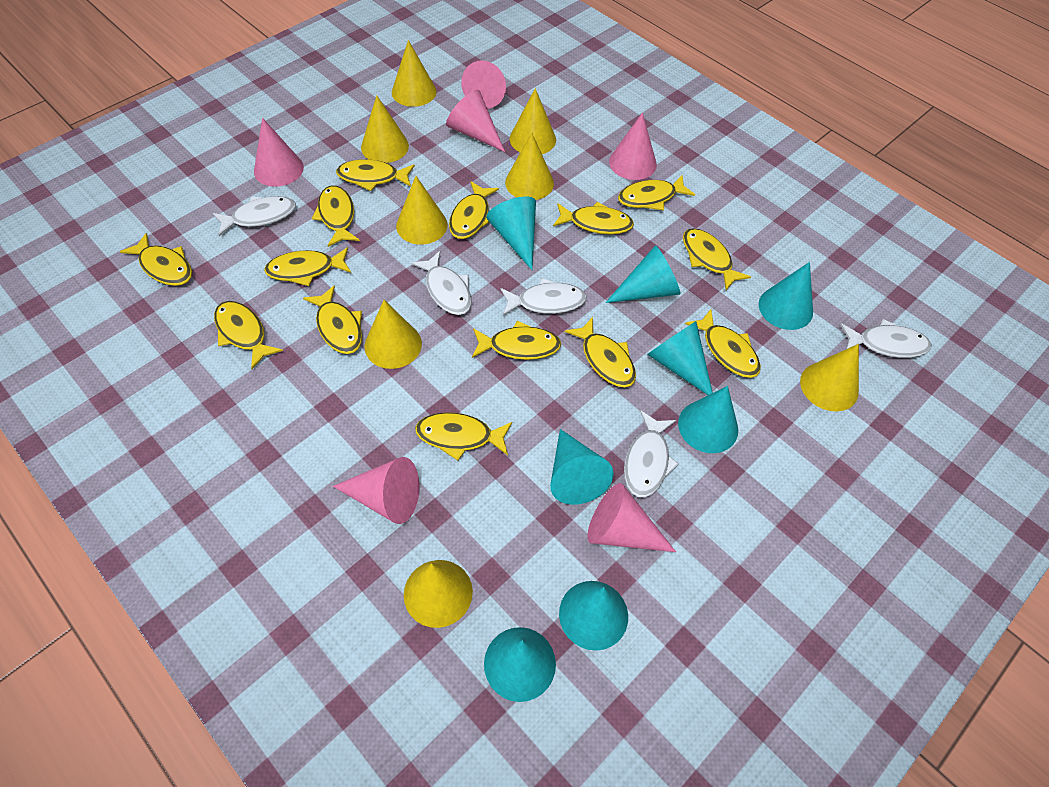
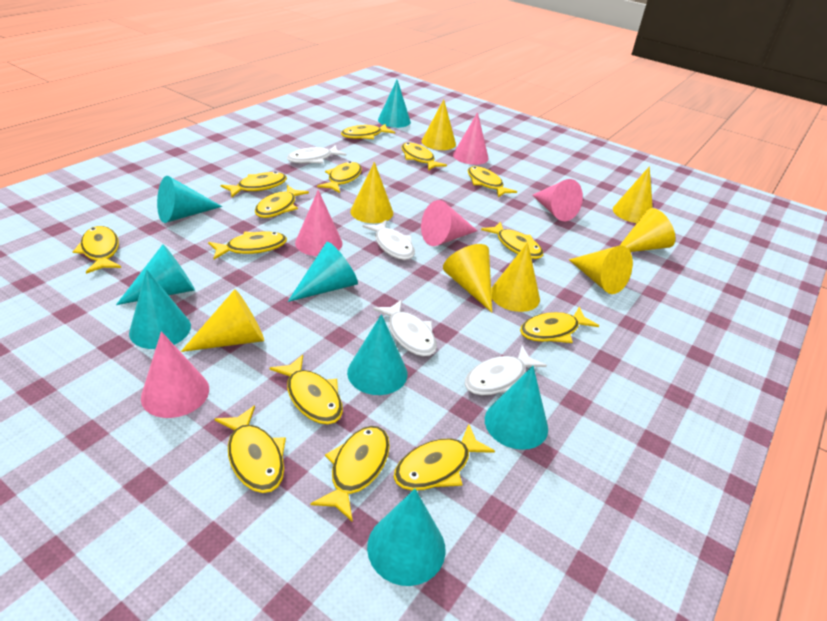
pink cone: 6 -> 5
white fish: 5 -> 4

